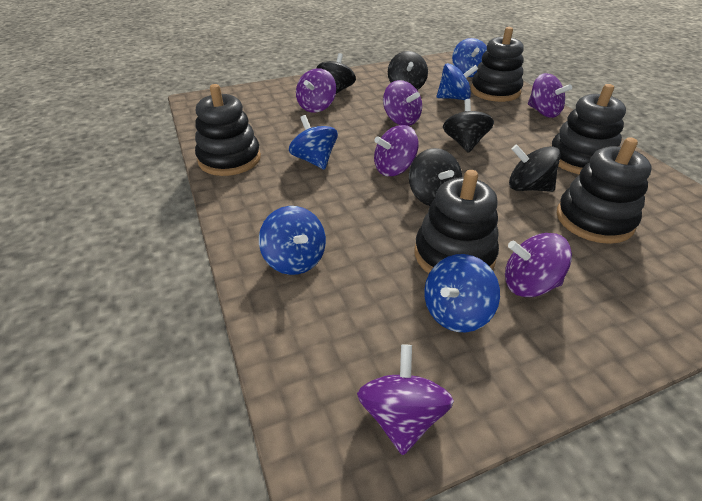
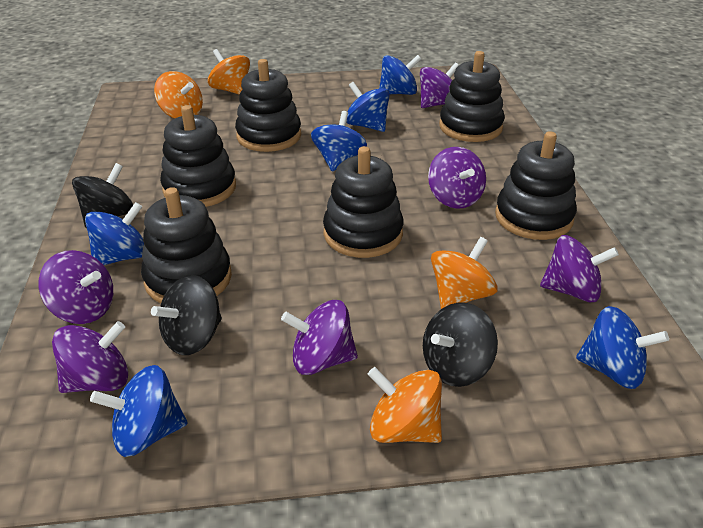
black spinning top: 5 -> 3
black stacking toy: 5 -> 6
blue spinning top: 5 -> 6
orange spinning top: 0 -> 4

